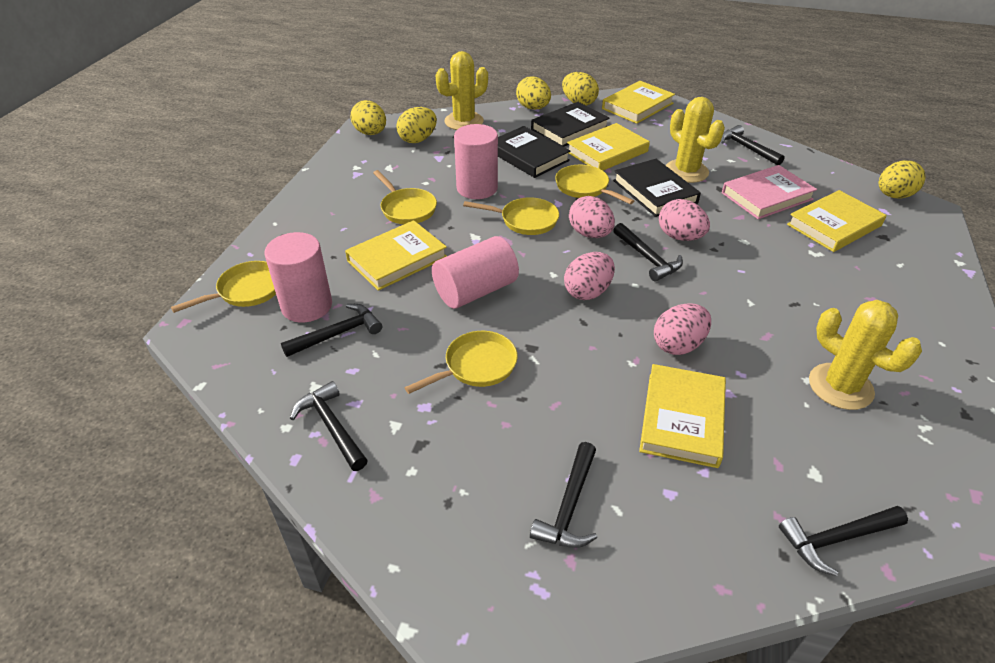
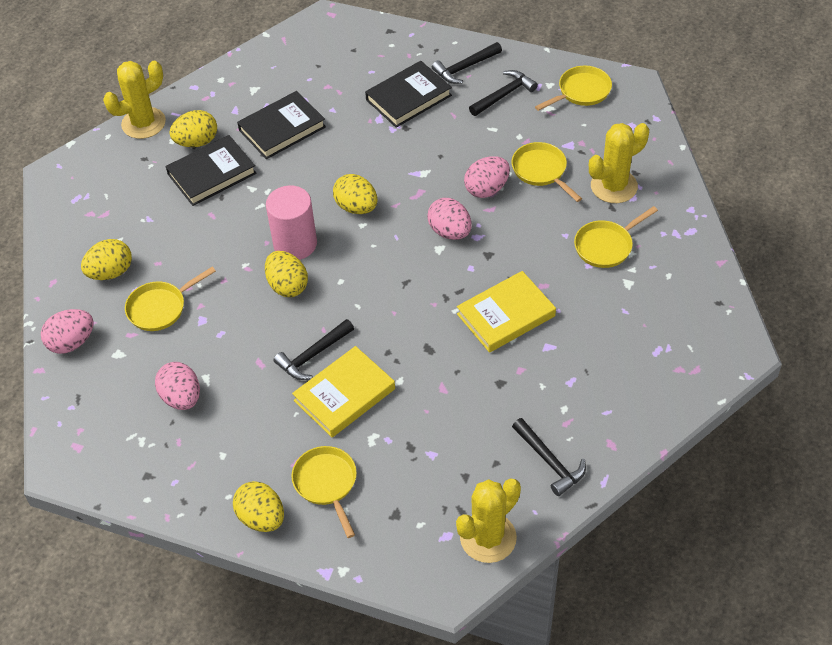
black hammer: 6 -> 4
pink book: 1 -> 0
pink cylinder: 3 -> 1
yellow book: 5 -> 2

